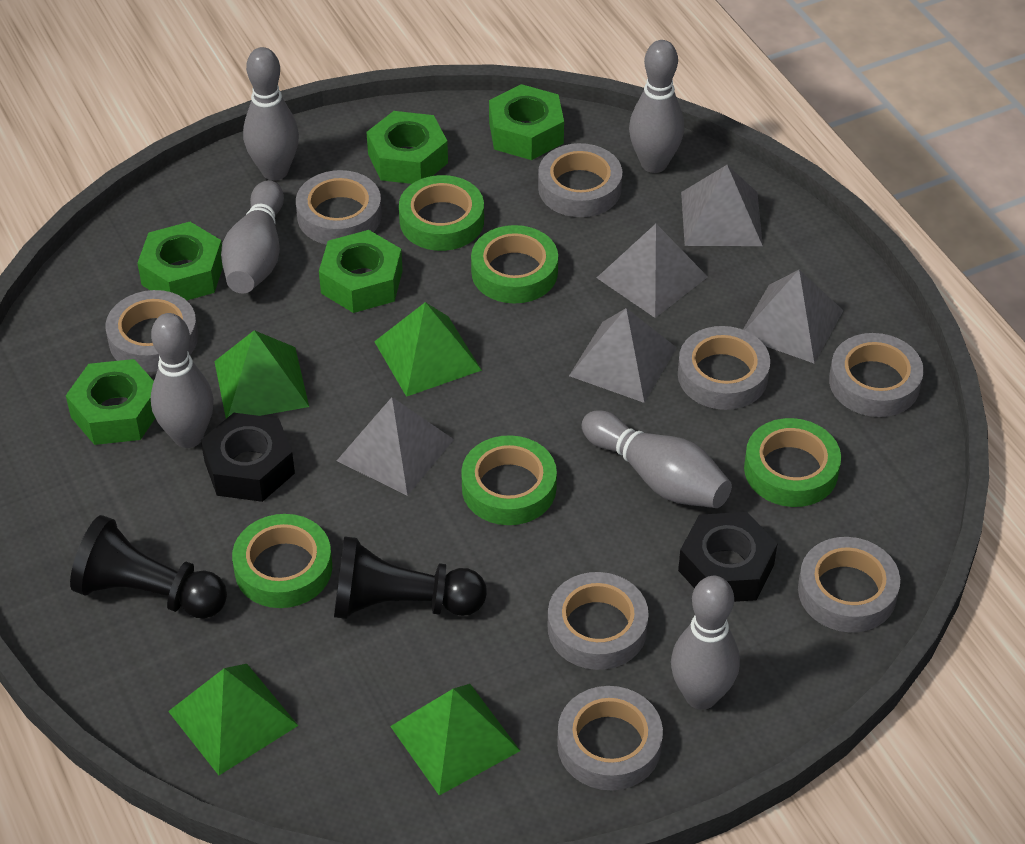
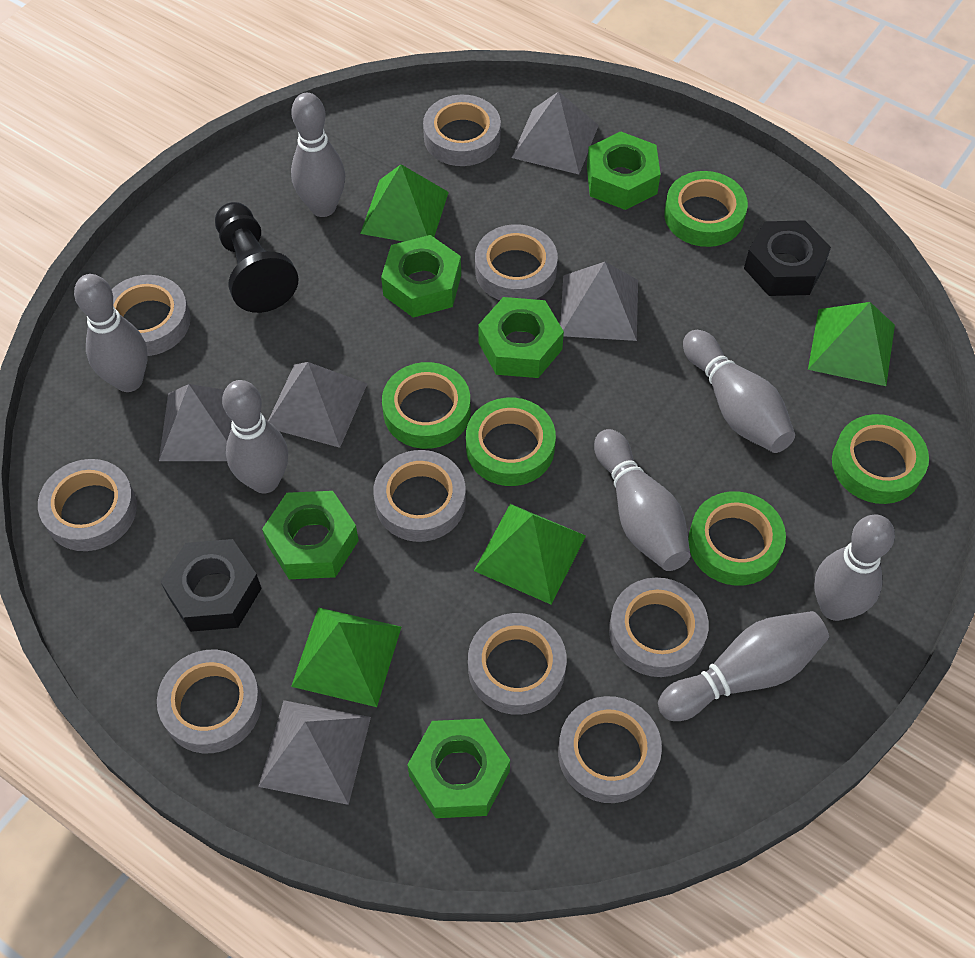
black pawn: 2 -> 1
grey bowling pin: 6 -> 7
grey tape: 8 -> 9

